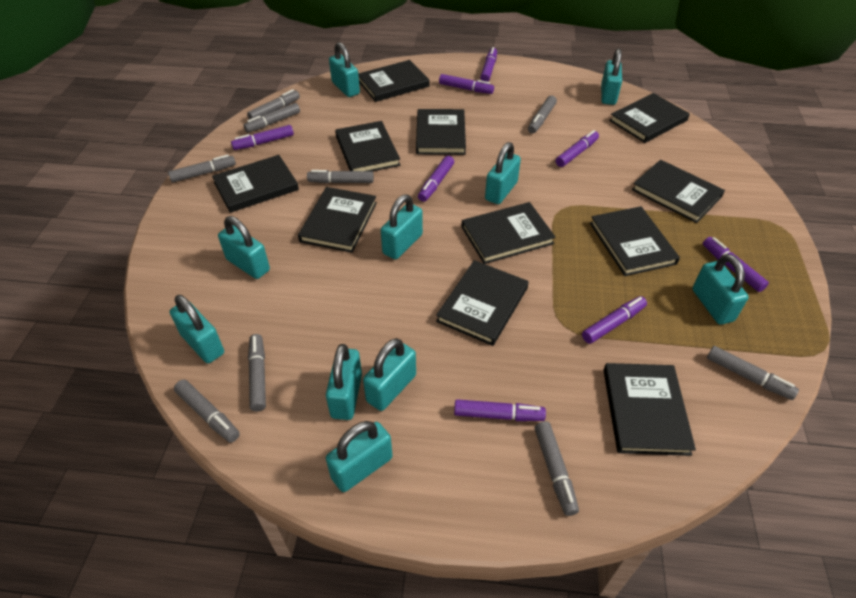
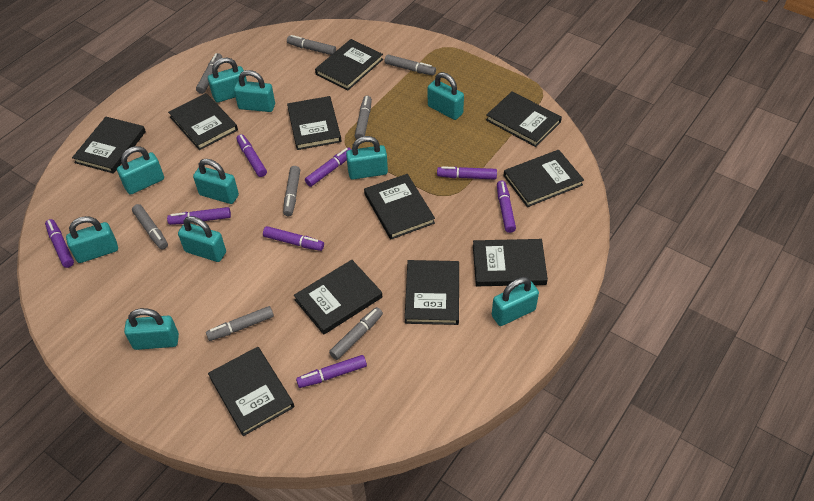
grey marker: 9 -> 8

